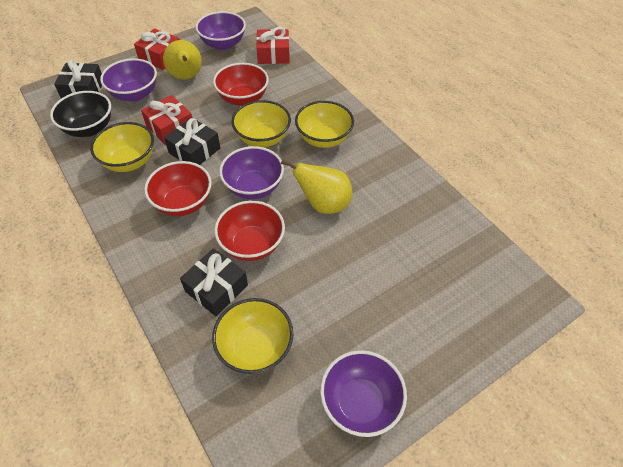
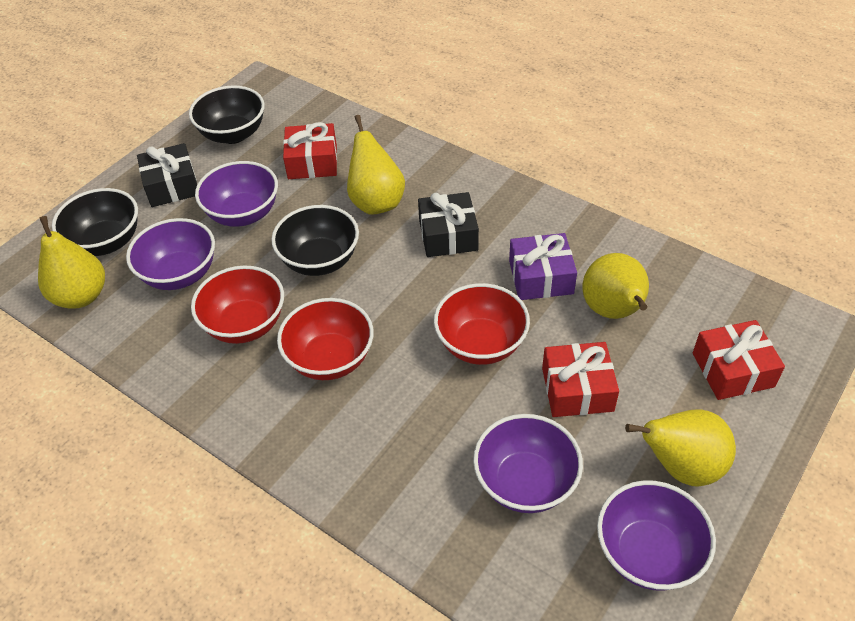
black bowl: 1 -> 3
black gift: 3 -> 2
purple gift: 0 -> 1
yellow bowl: 4 -> 0
yellow pear: 2 -> 4

